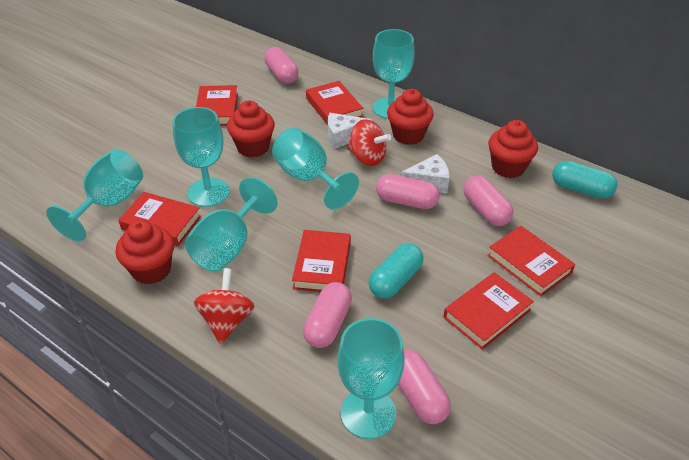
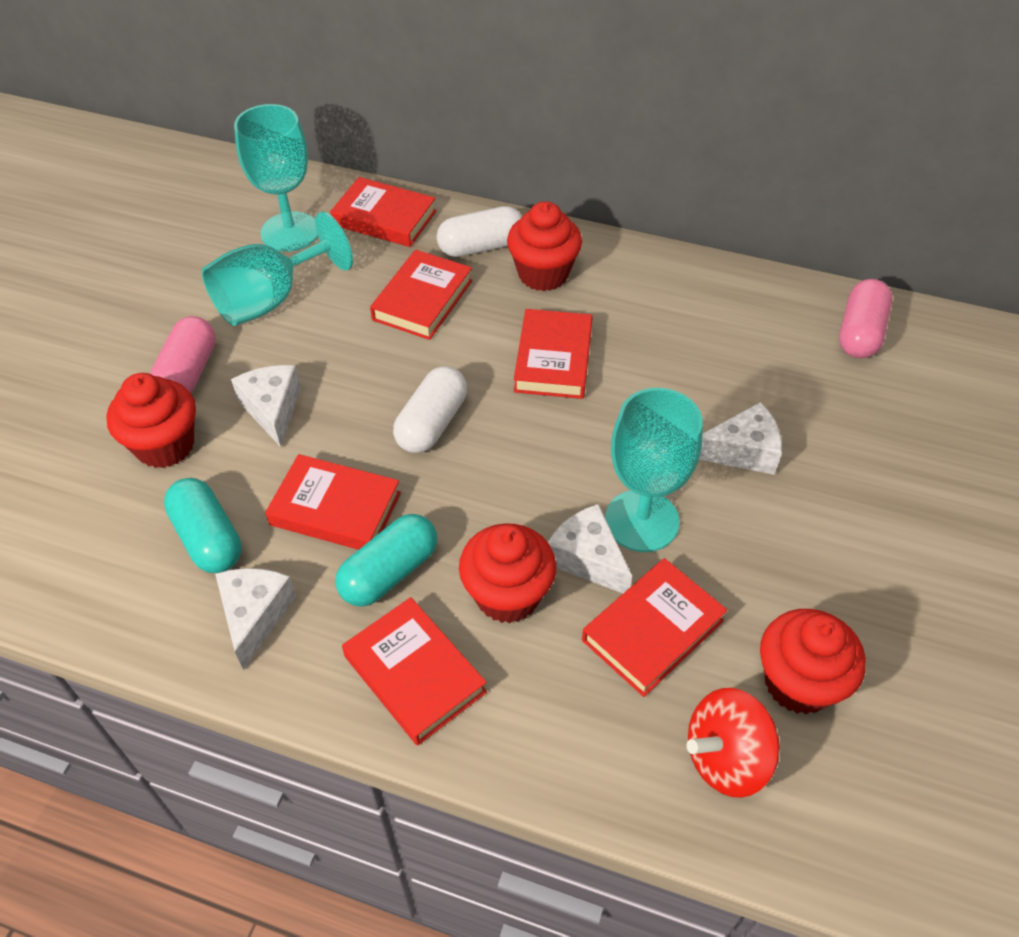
pink capsule: 5 -> 2
red spinning top: 2 -> 1
turquoise goblet: 6 -> 3
white capsule: 0 -> 2
white cheese: 2 -> 4

